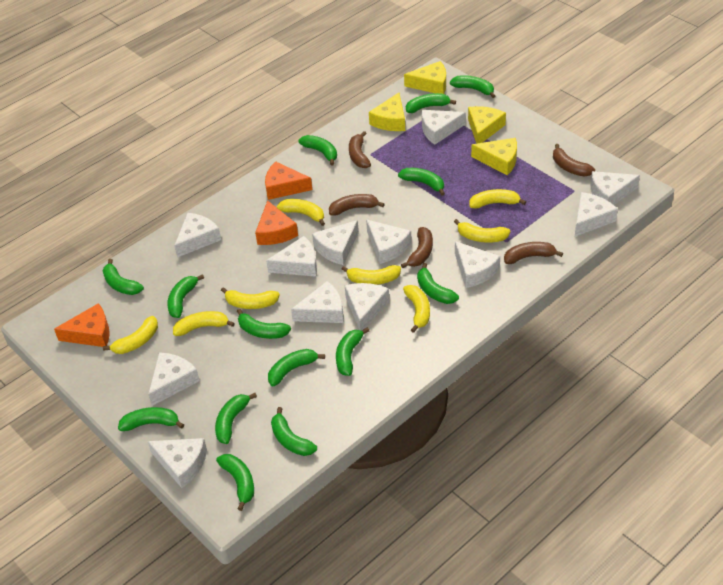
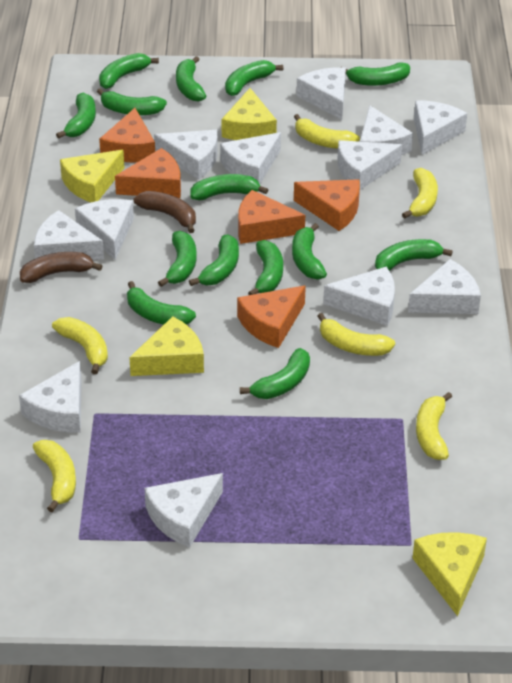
brown banana: 5 -> 2
orange cheese: 3 -> 5
yellow banana: 8 -> 6

